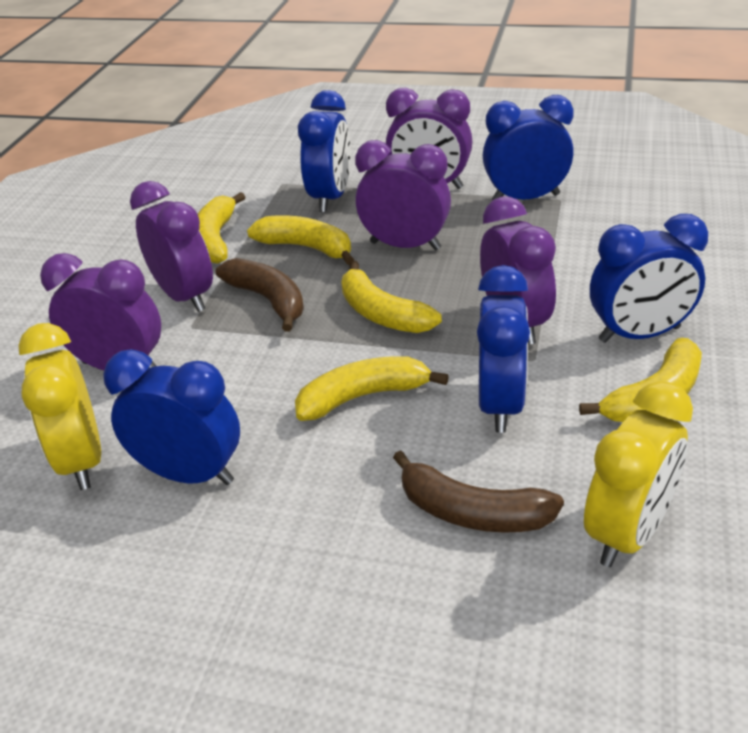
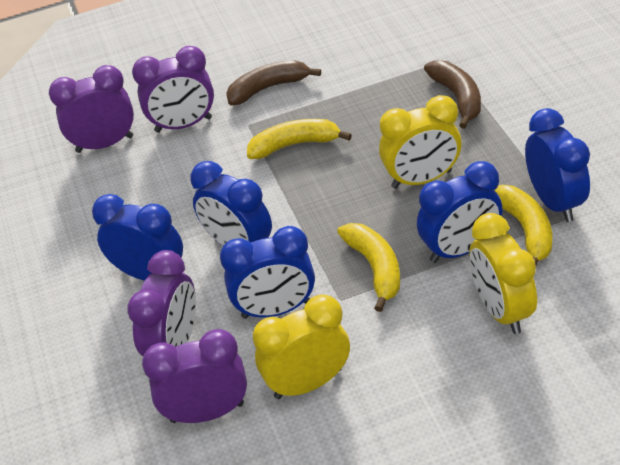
purple clock: 5 -> 4
yellow banana: 5 -> 3
yellow clock: 2 -> 3

